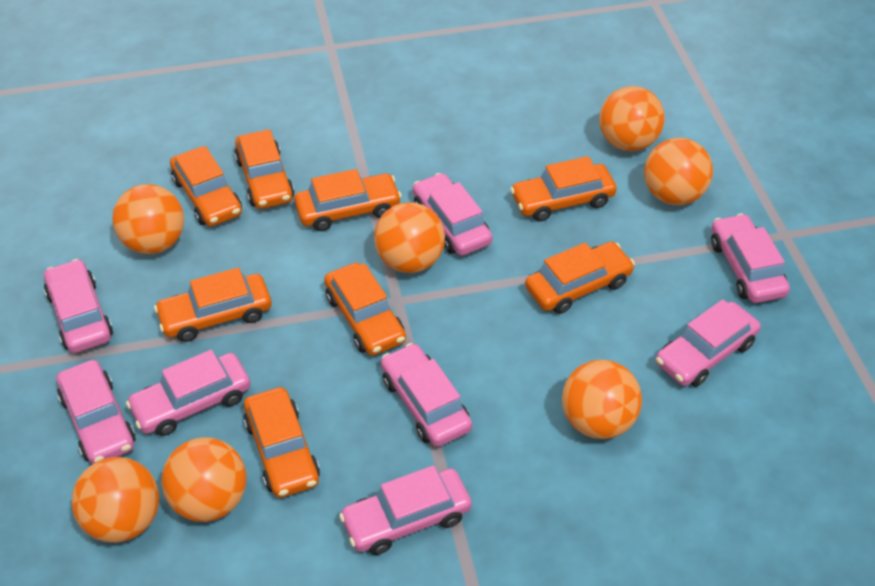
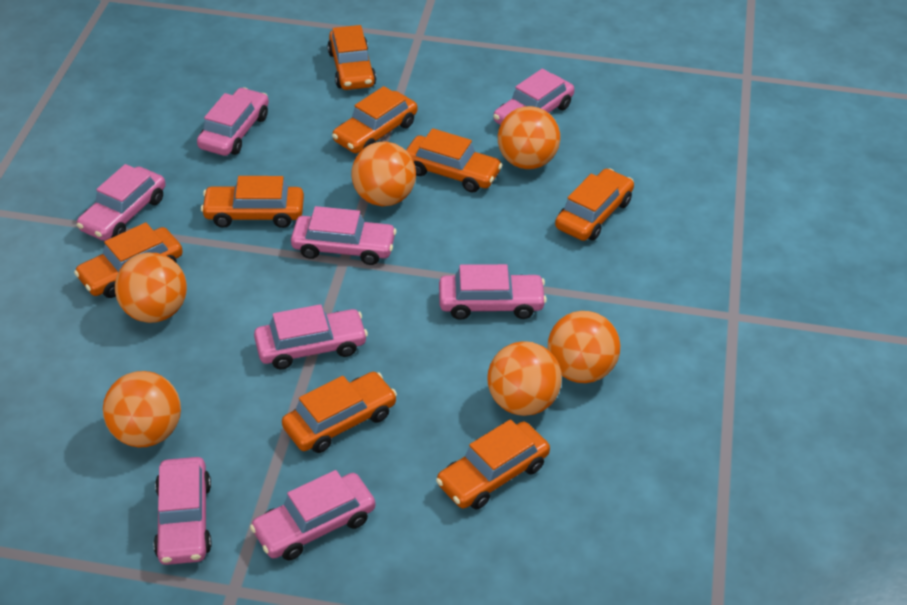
orange ball: 7 -> 6

